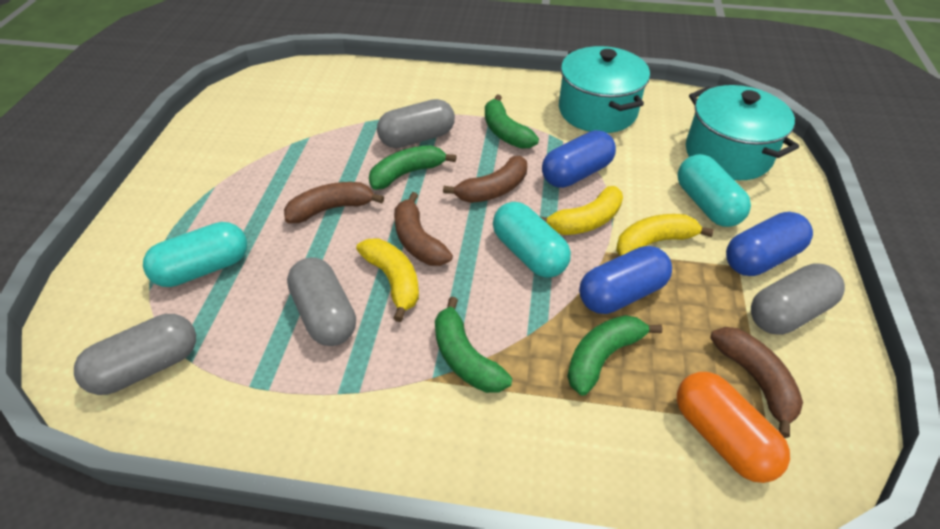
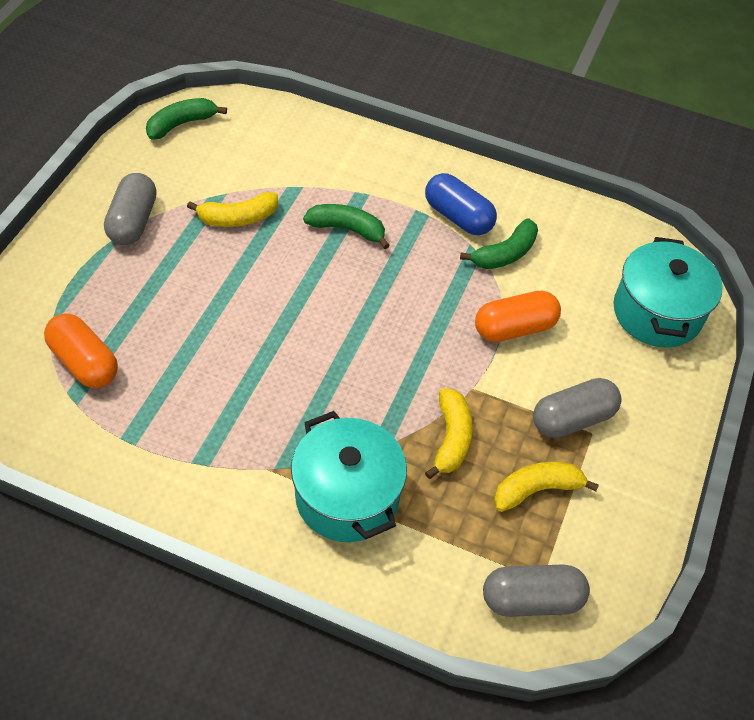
blue capsule: 3 -> 1
brown banana: 4 -> 0
green banana: 4 -> 3
grey capsule: 4 -> 3
orange capsule: 1 -> 2
turquoise capsule: 3 -> 0

